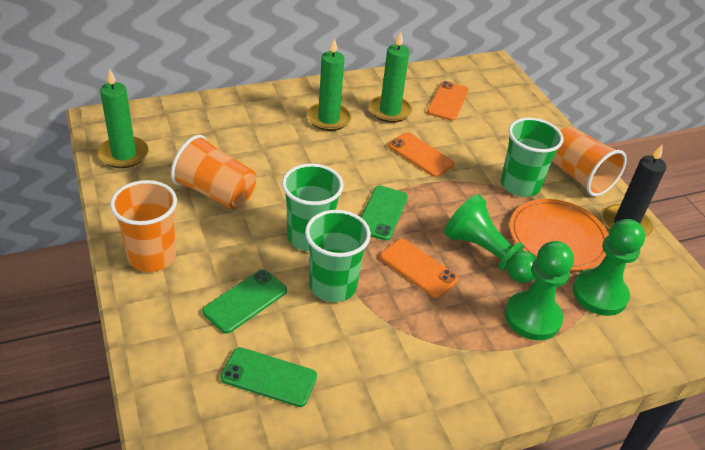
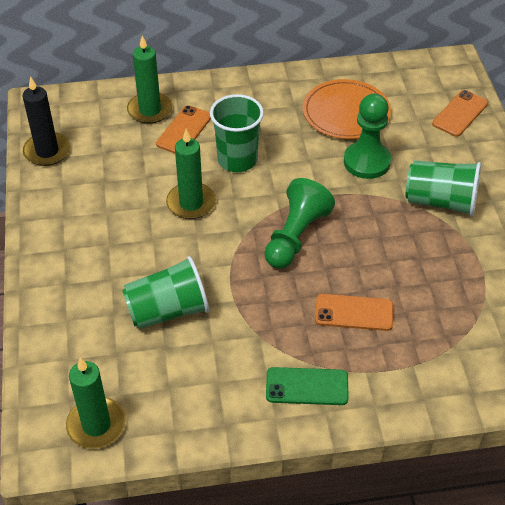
green pawn: 3 -> 2
green phone: 3 -> 1
orange cup: 3 -> 0

